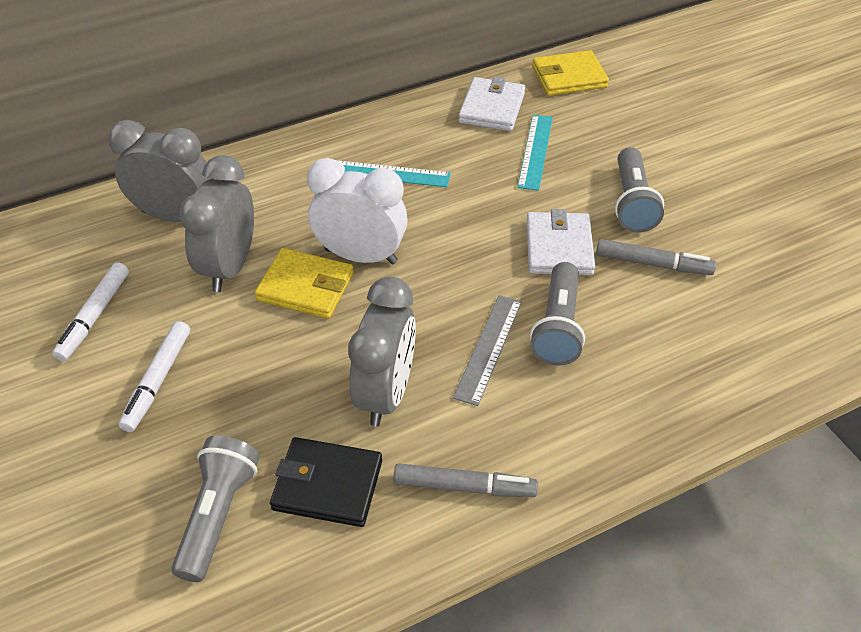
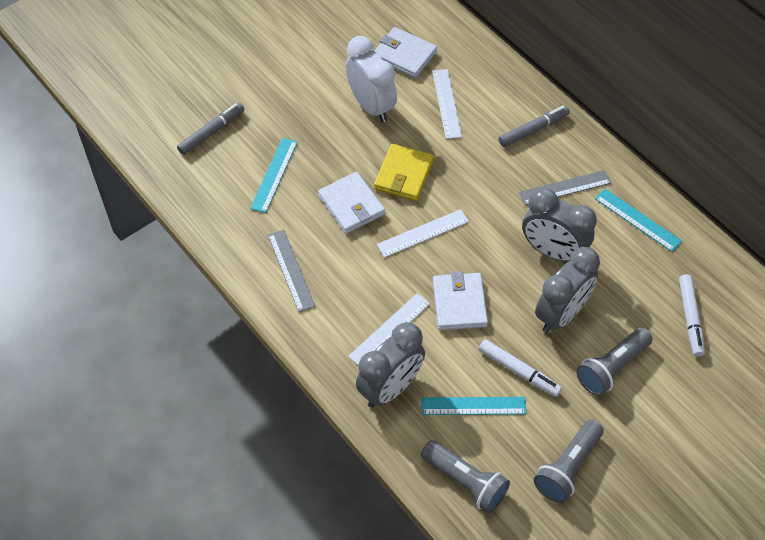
black wallet: 1 -> 0
grey ruler: 1 -> 2
turquoise ruler: 2 -> 3
white ruler: 0 -> 3
white wallet: 2 -> 3
yellow wallet: 2 -> 1

